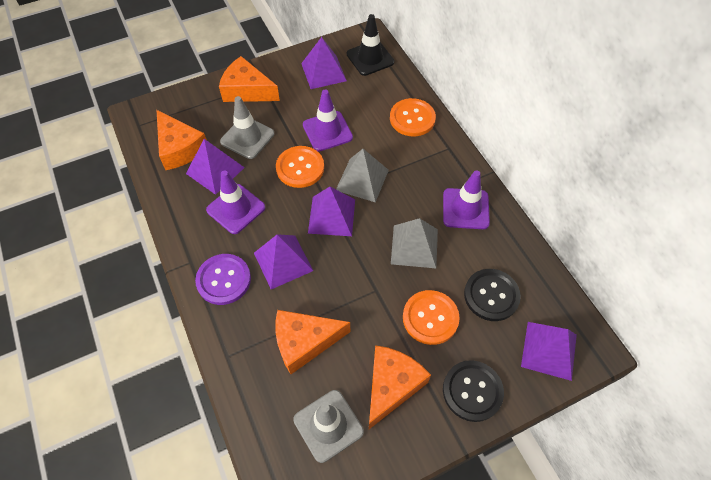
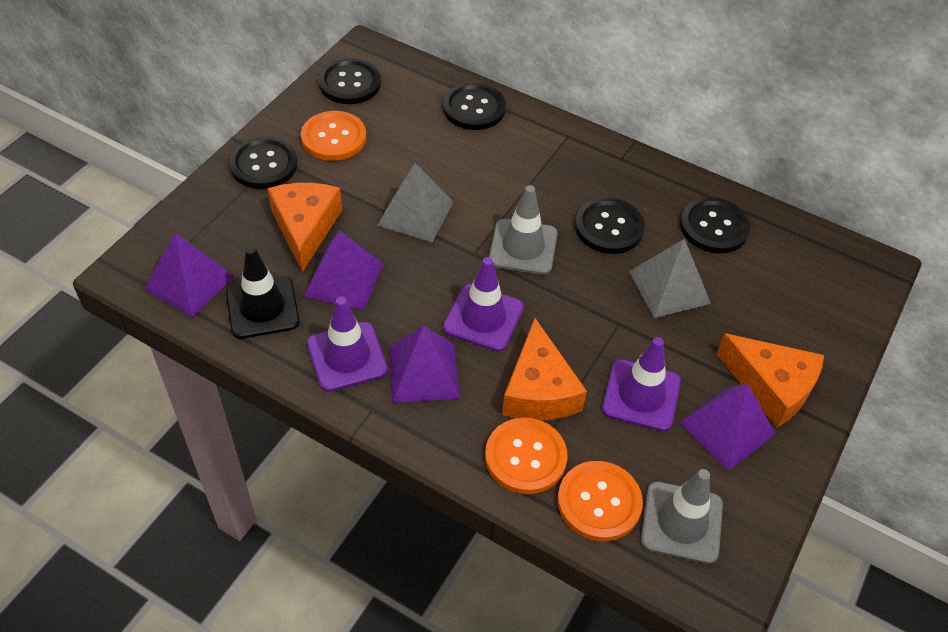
black button: 2 -> 5
orange cheese: 4 -> 3
purple button: 1 -> 0
purple pyramid: 5 -> 4

